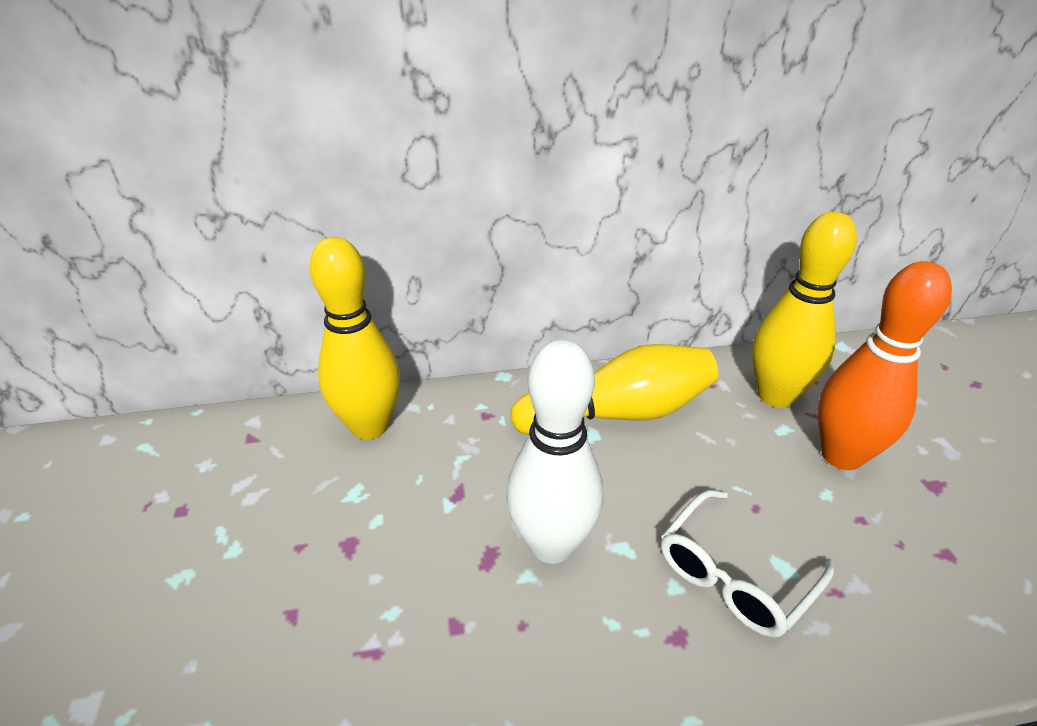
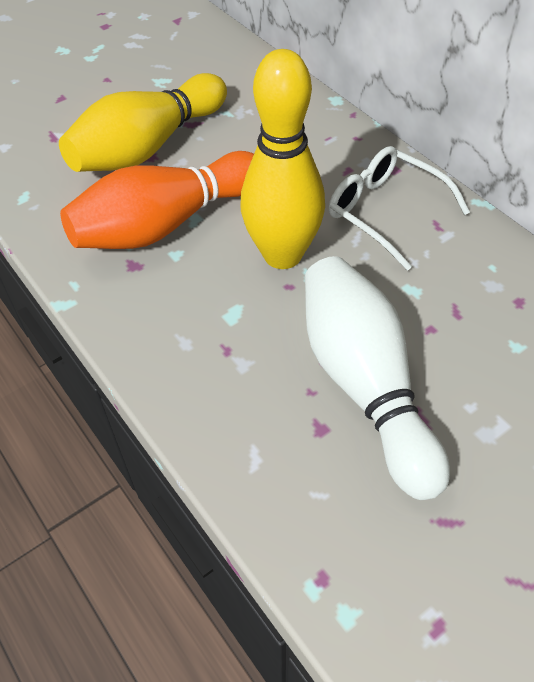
yellow bowling pin: 3 -> 2

